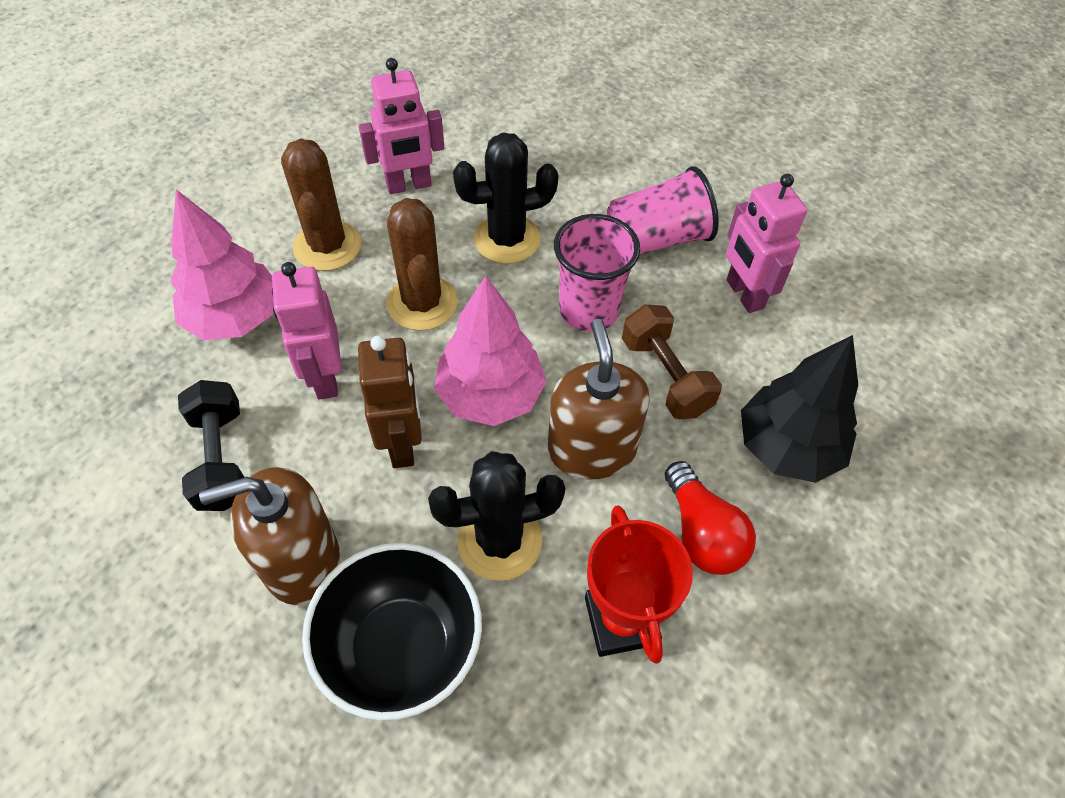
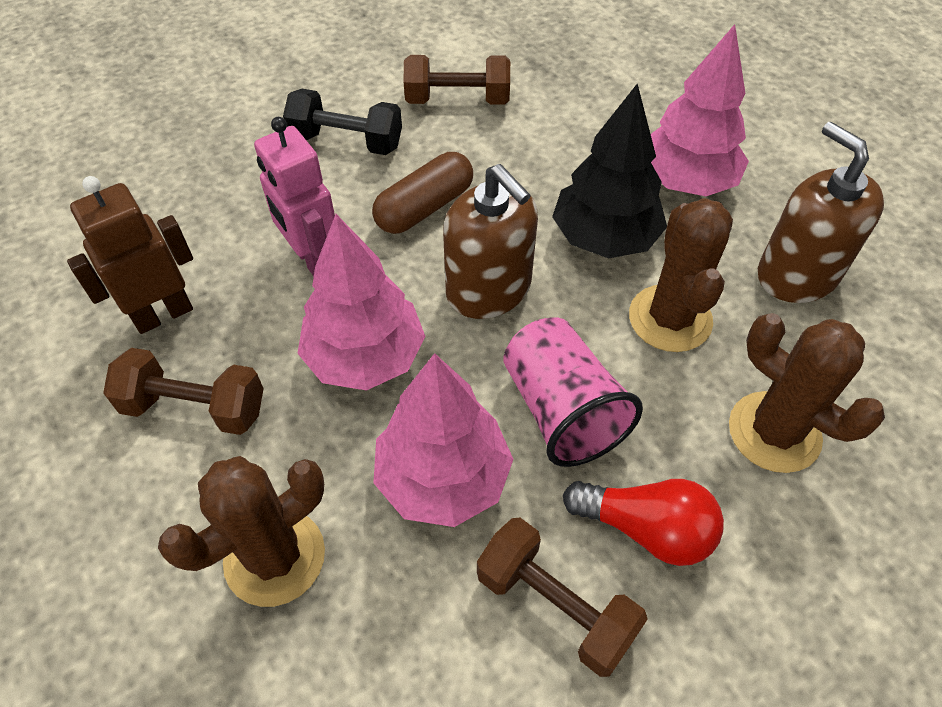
black bowl: 1 -> 0
black cactus: 2 -> 0
brown cactus: 2 -> 3
brown capsule: 0 -> 1
brown dumbbell: 1 -> 3
pink cup: 2 -> 1
pink robot: 3 -> 1
pink tree: 2 -> 3
red trophy: 1 -> 0

